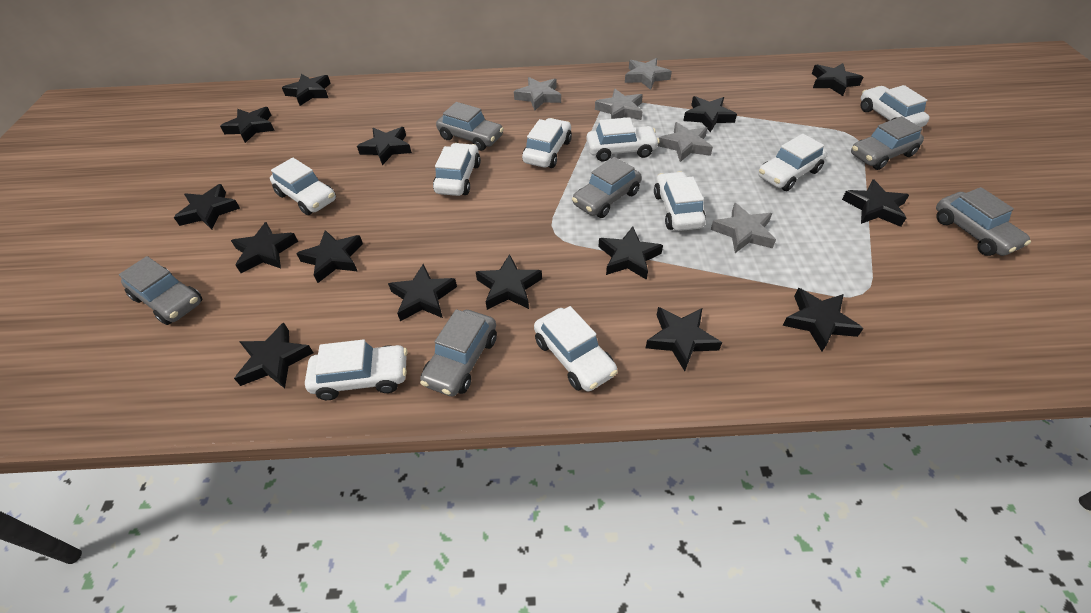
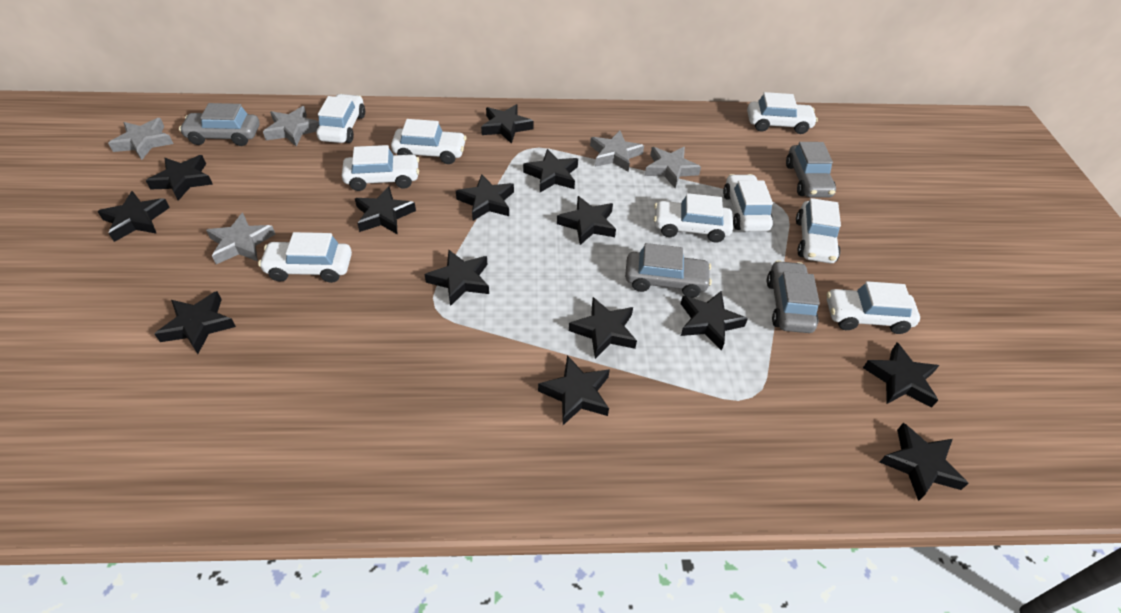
black star: 15 -> 14
grey car: 6 -> 4

